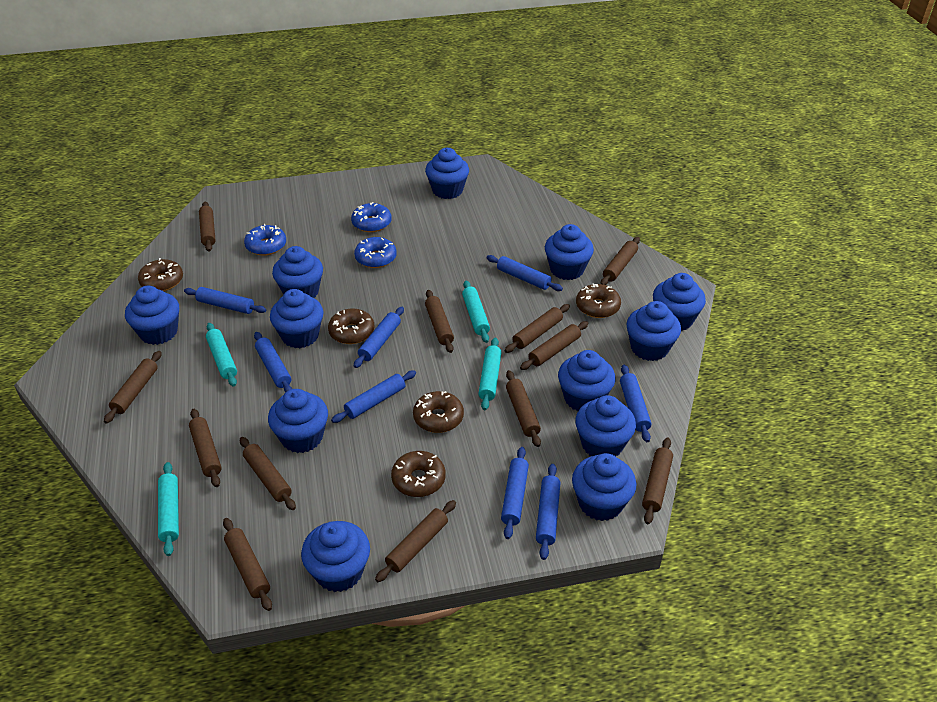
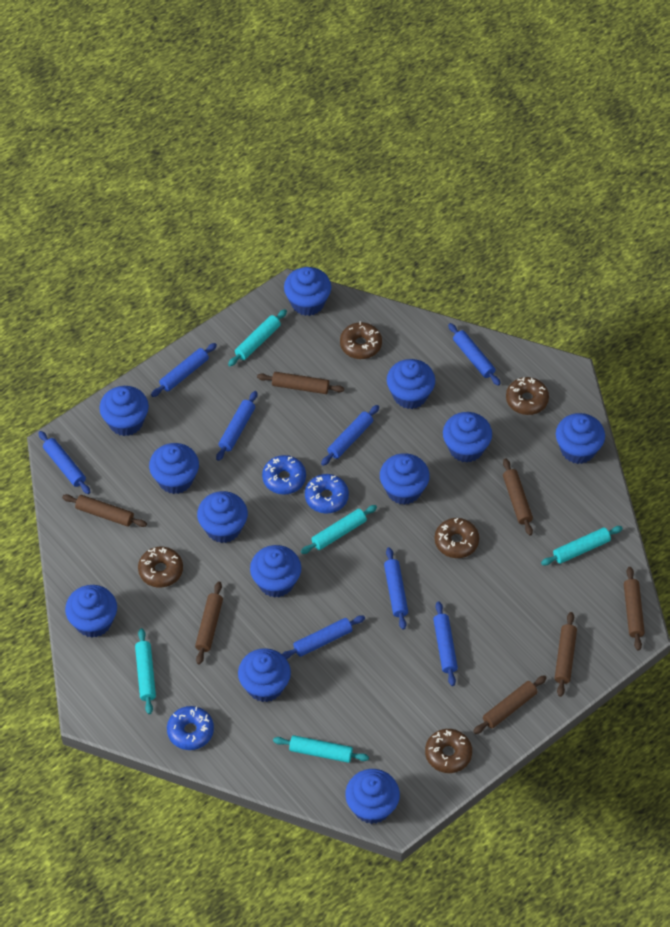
brown rolling pin: 12 -> 7
turquoise rolling pin: 4 -> 5

